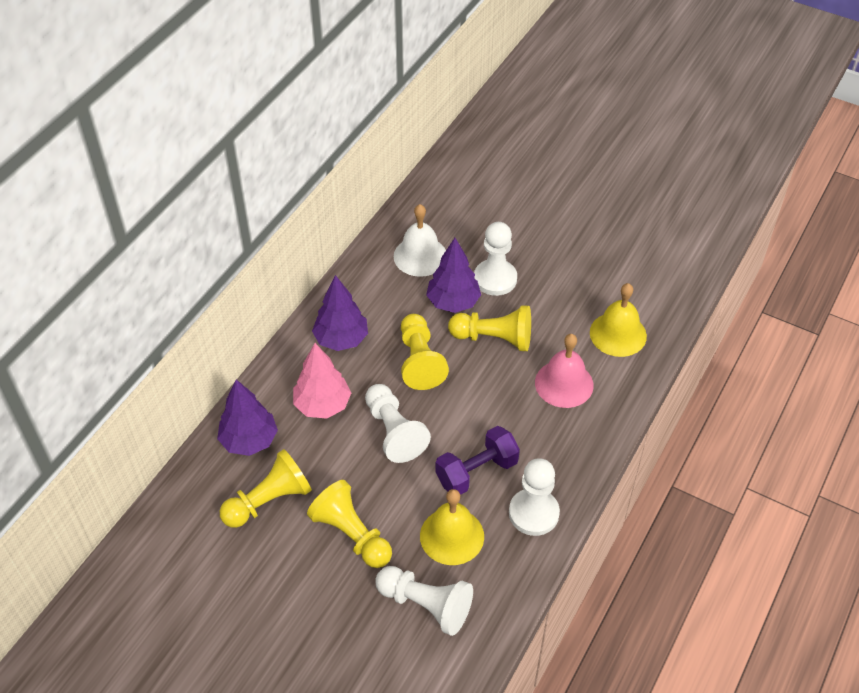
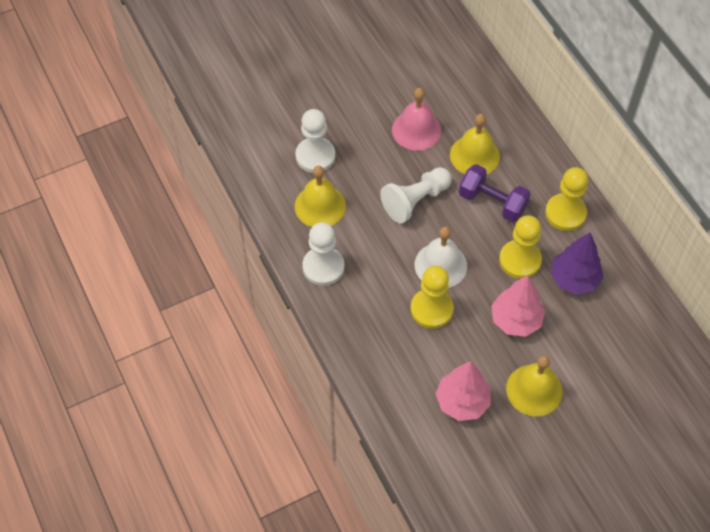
pink tree: 1 -> 2
purple tree: 3 -> 1
white pawn: 4 -> 3
yellow bell: 2 -> 3
yellow pawn: 4 -> 3

